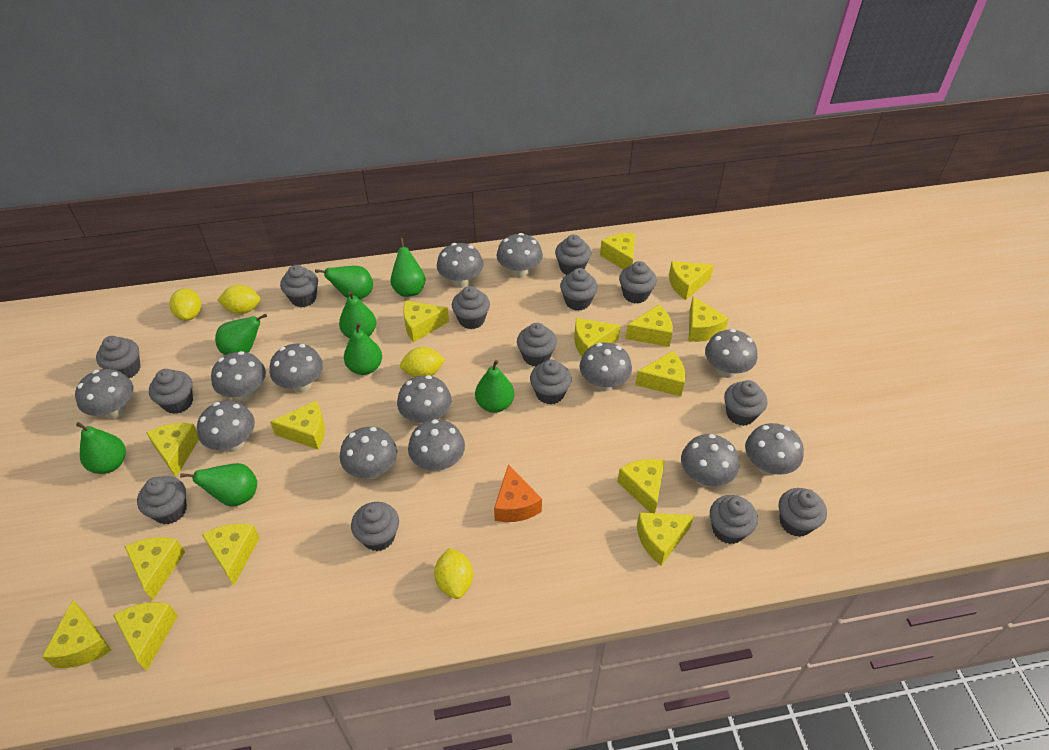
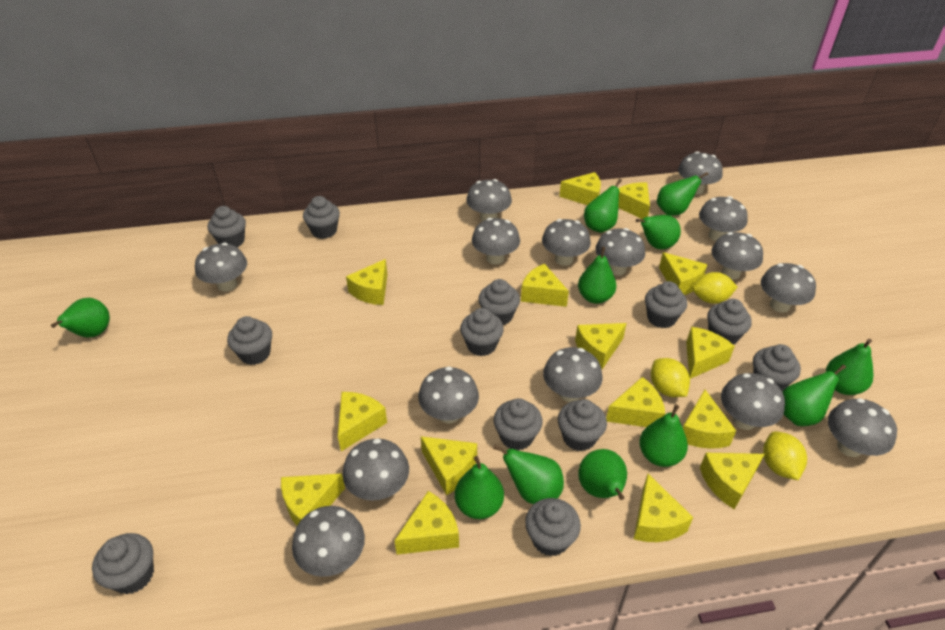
green pear: 8 -> 11
grey cupcake: 14 -> 12
grey mushroom: 13 -> 15
orange cheese: 1 -> 0
yellow lemon: 4 -> 3

